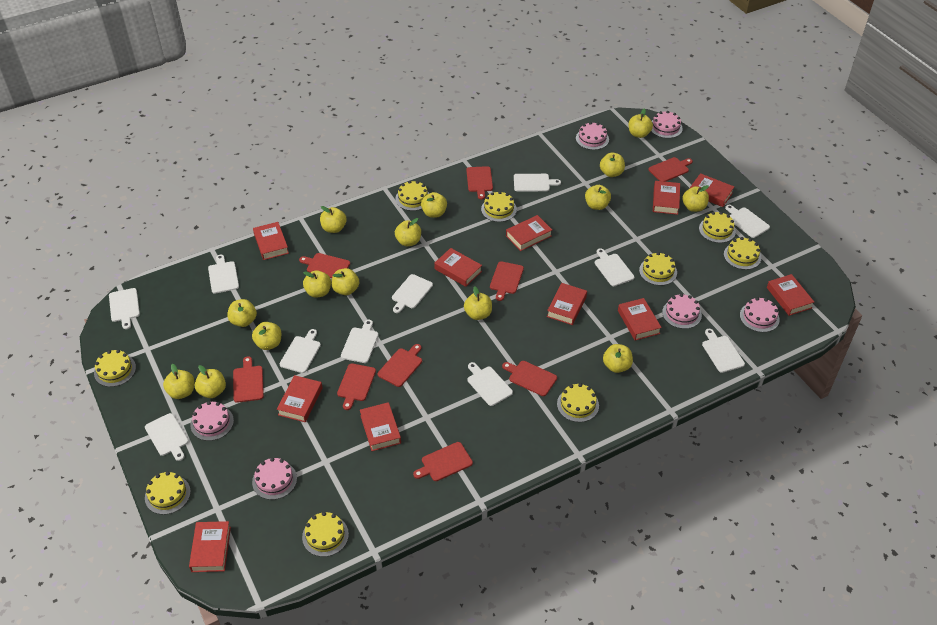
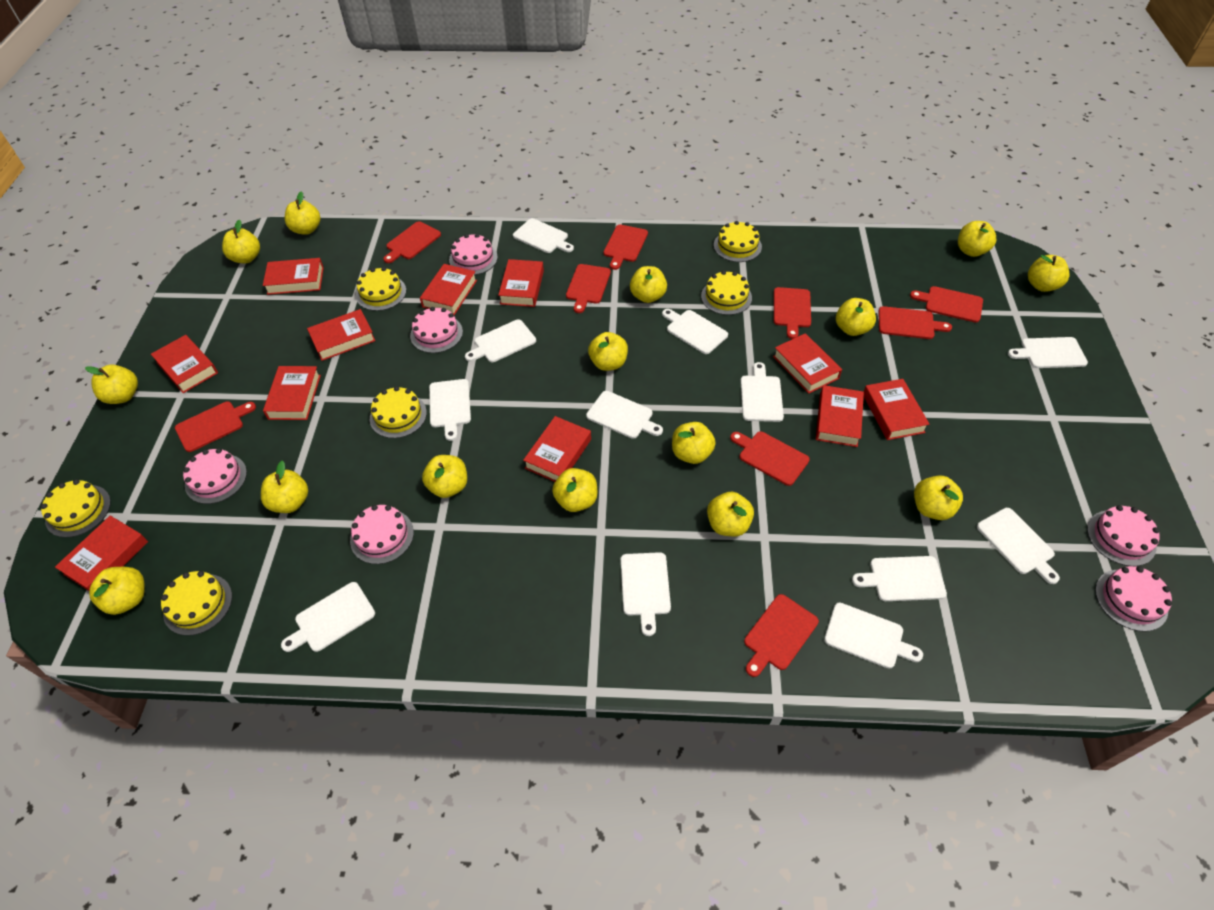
white cutting board: 11 -> 12
yellow cake: 9 -> 6

